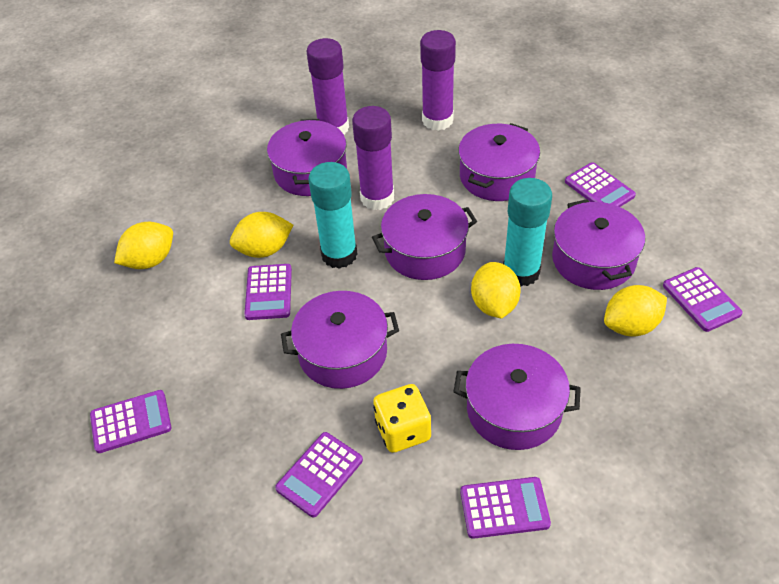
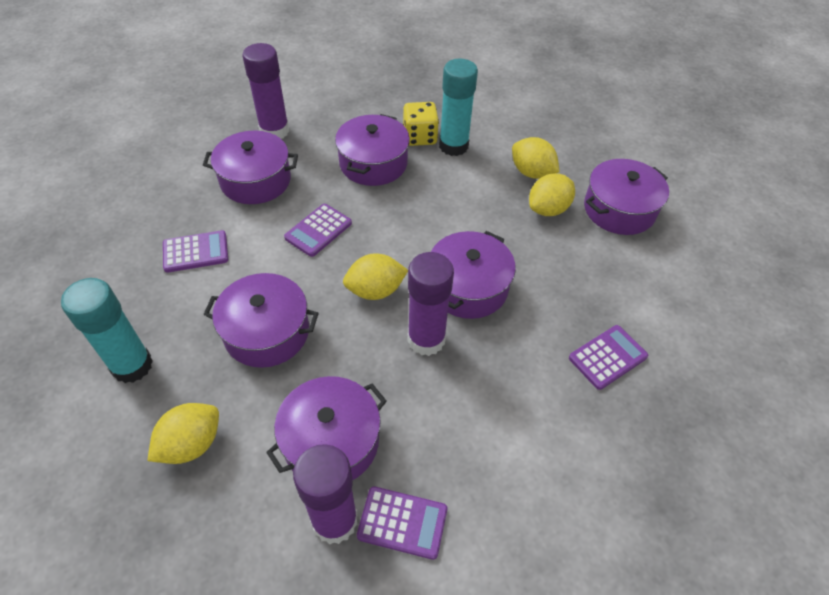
purple calculator: 6 -> 4

